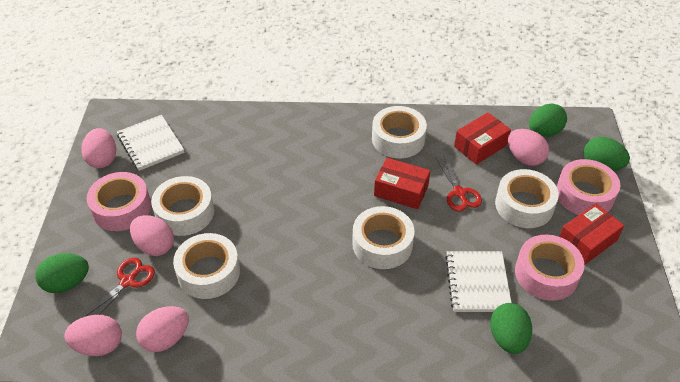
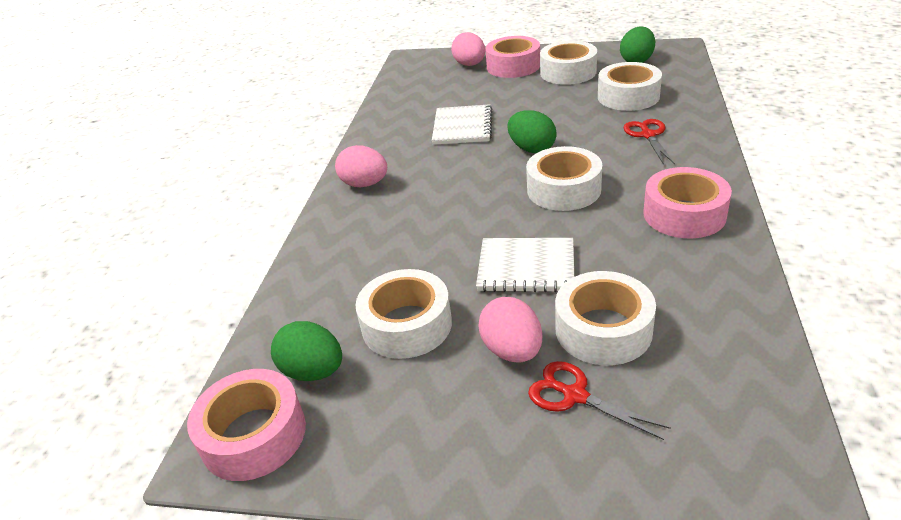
green egg: 4 -> 3
pink egg: 5 -> 3
red box: 3 -> 0

